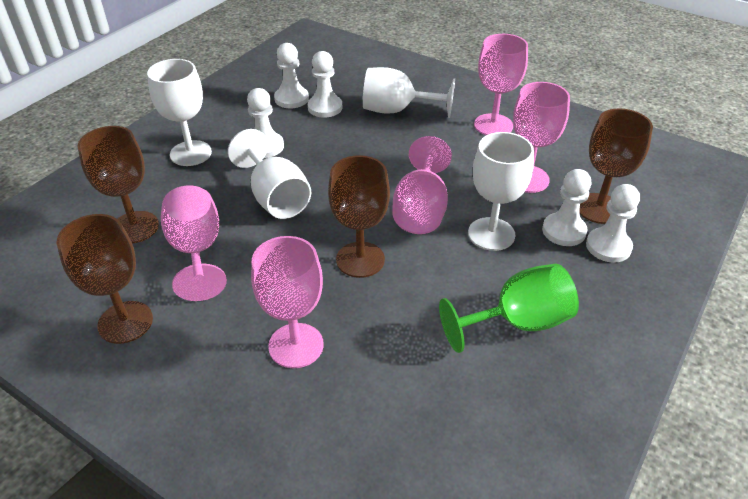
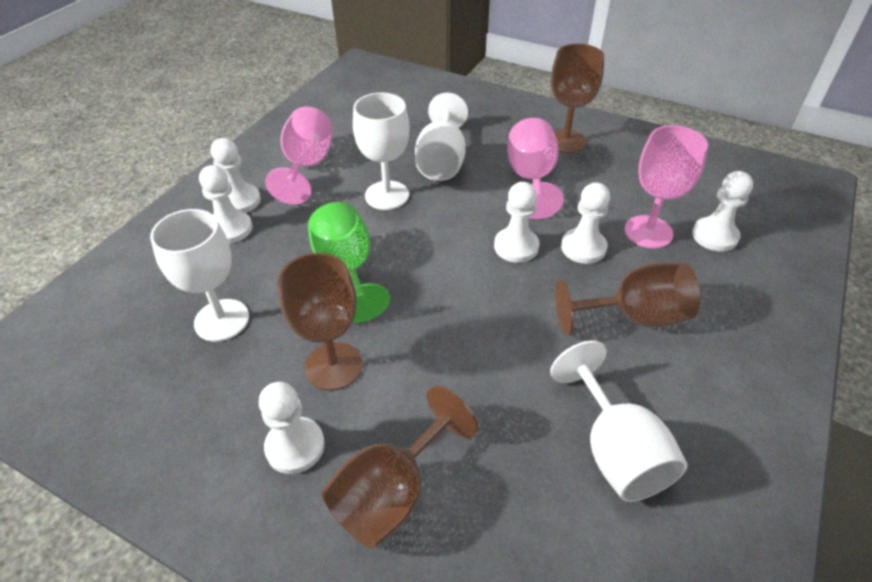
pink goblet: 5 -> 3
white pawn: 5 -> 6

